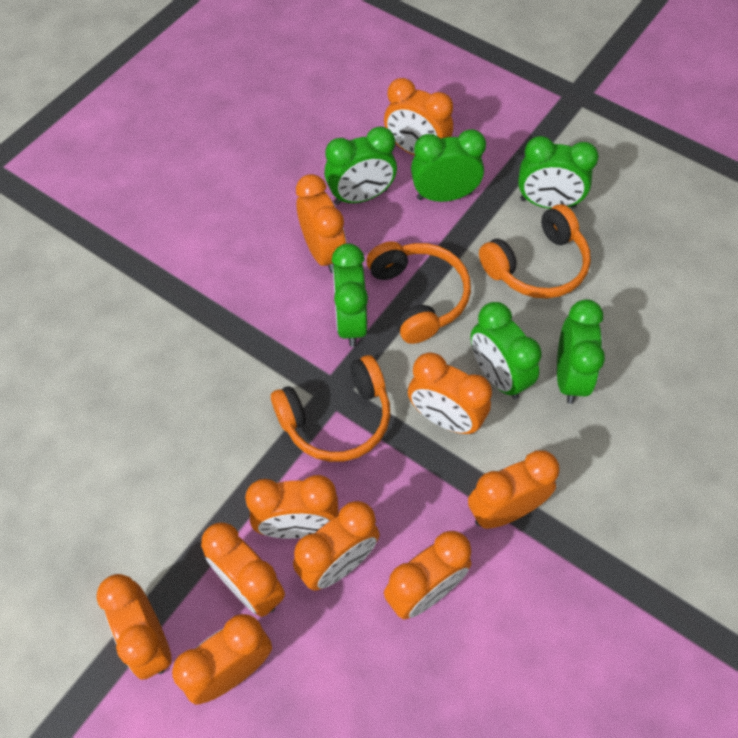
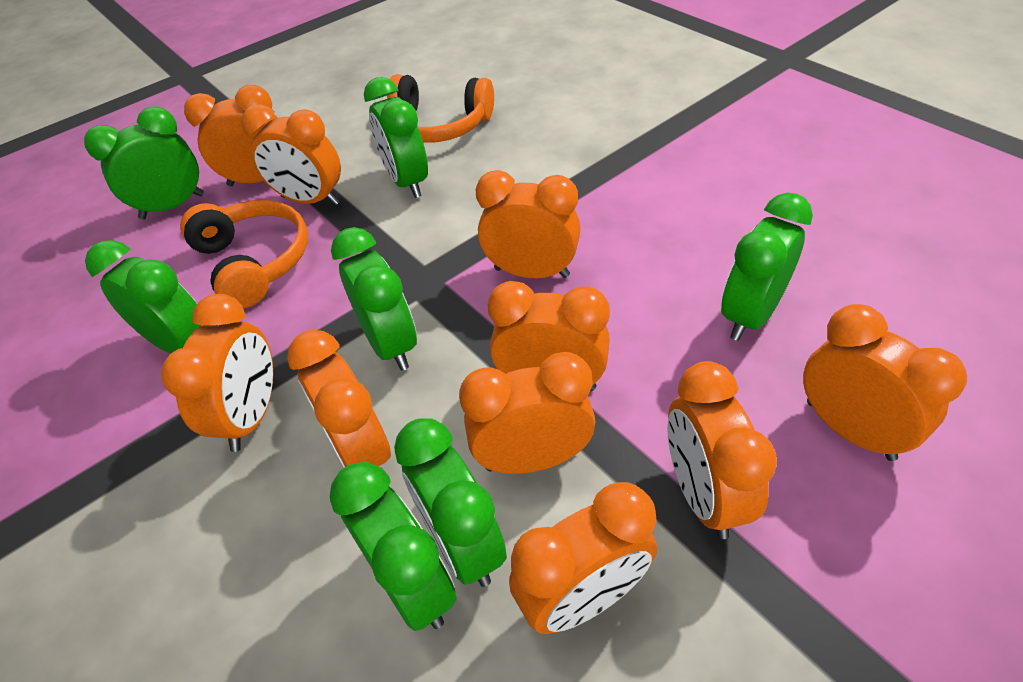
green clock: 6 -> 7
orange headphones: 3 -> 2

